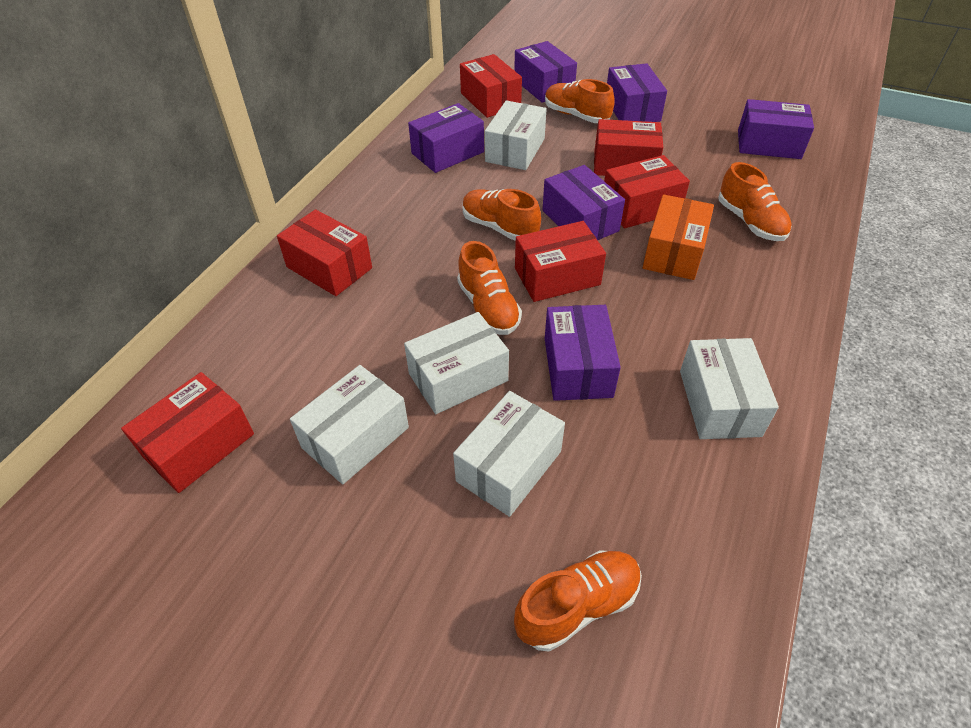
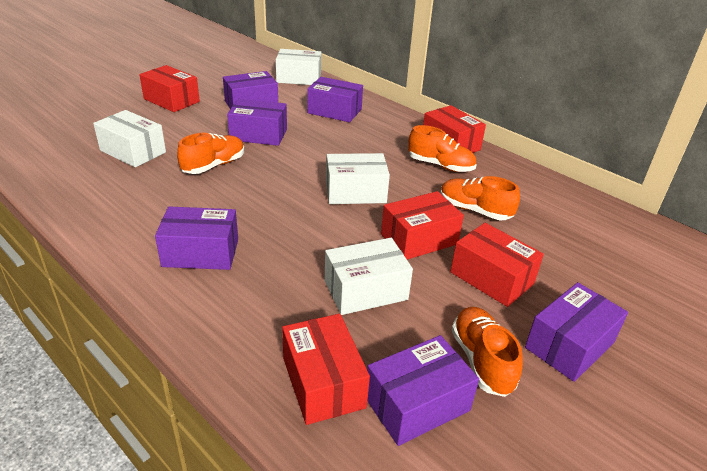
orange box: 1 -> 0
orange shoe: 5 -> 4
red box: 6 -> 5
white box: 5 -> 4

